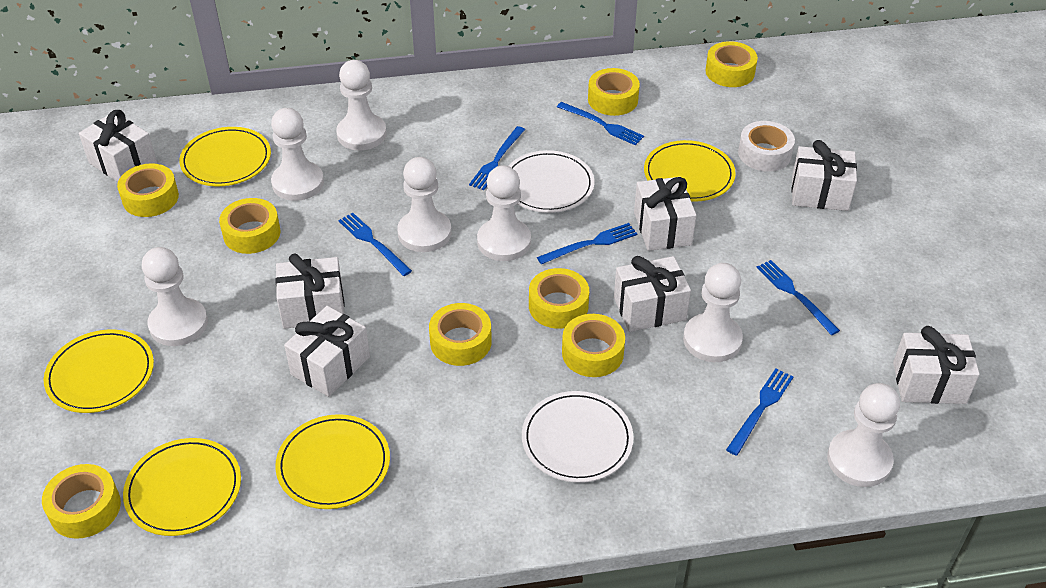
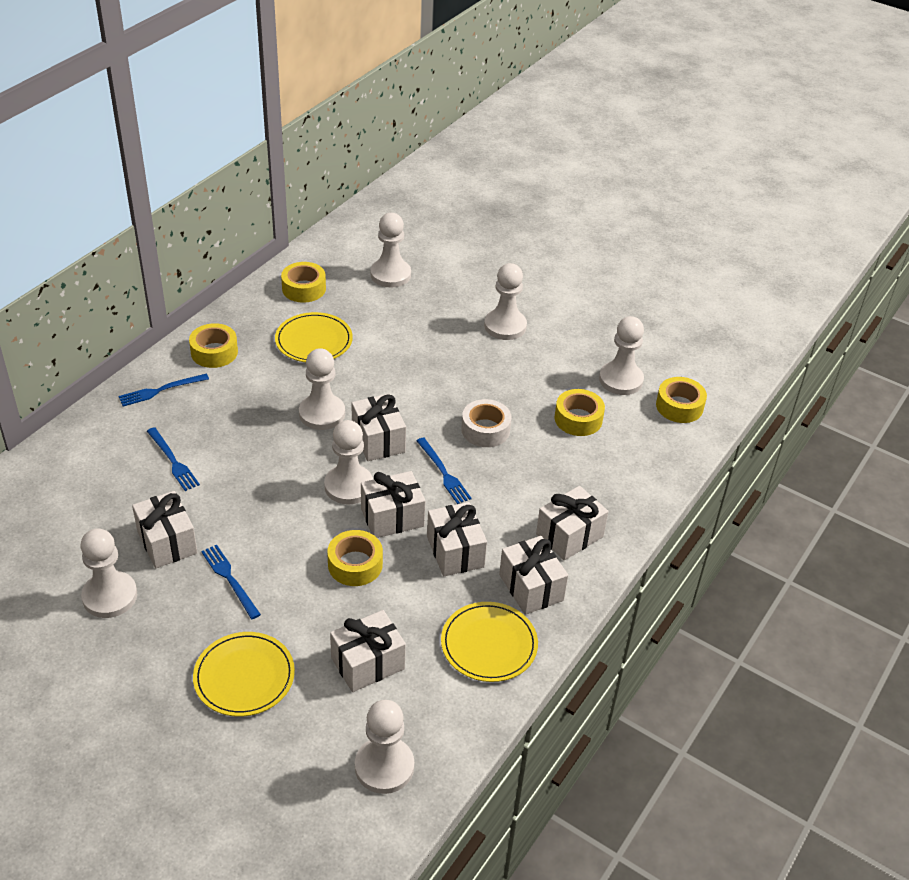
blue fork: 6 -> 4
white plate: 2 -> 0
yellow plate: 5 -> 3
yellow tape: 8 -> 5

